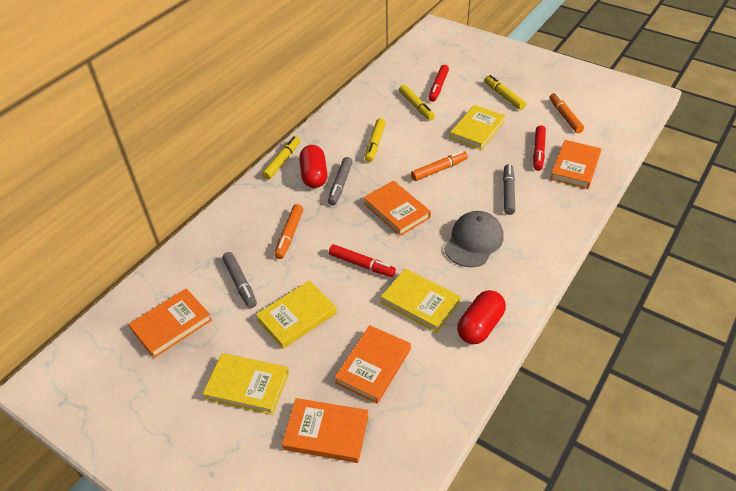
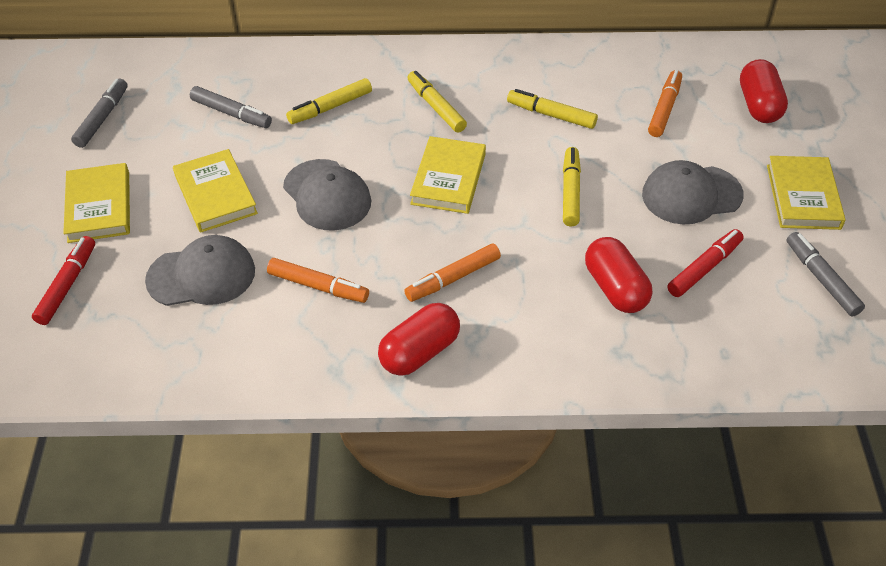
grey cap: 1 -> 3
orange book: 5 -> 0
red capsule: 2 -> 3
red marker: 3 -> 2

